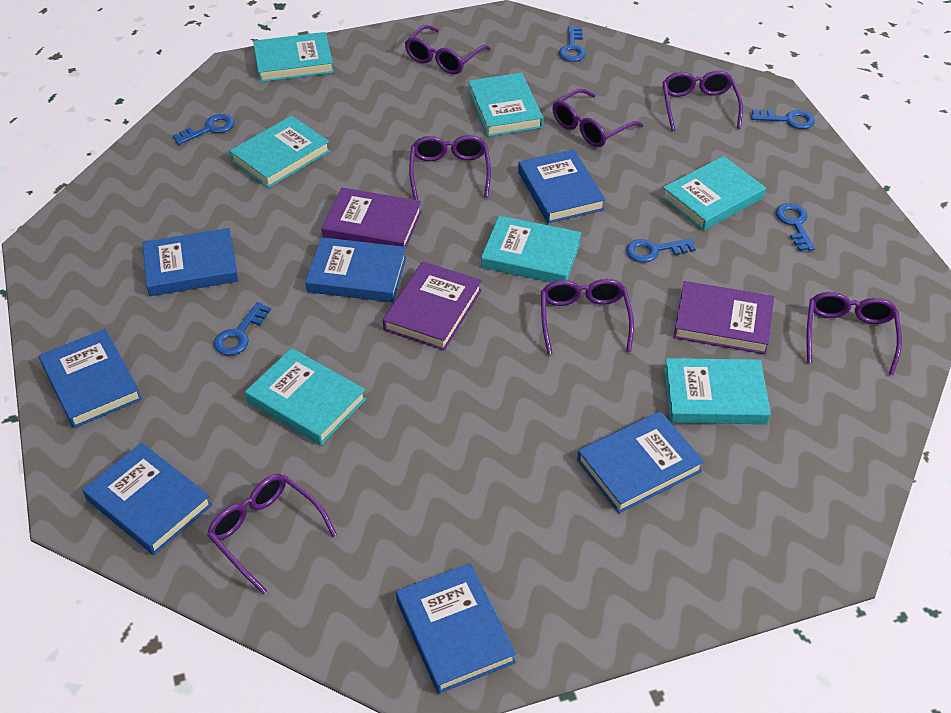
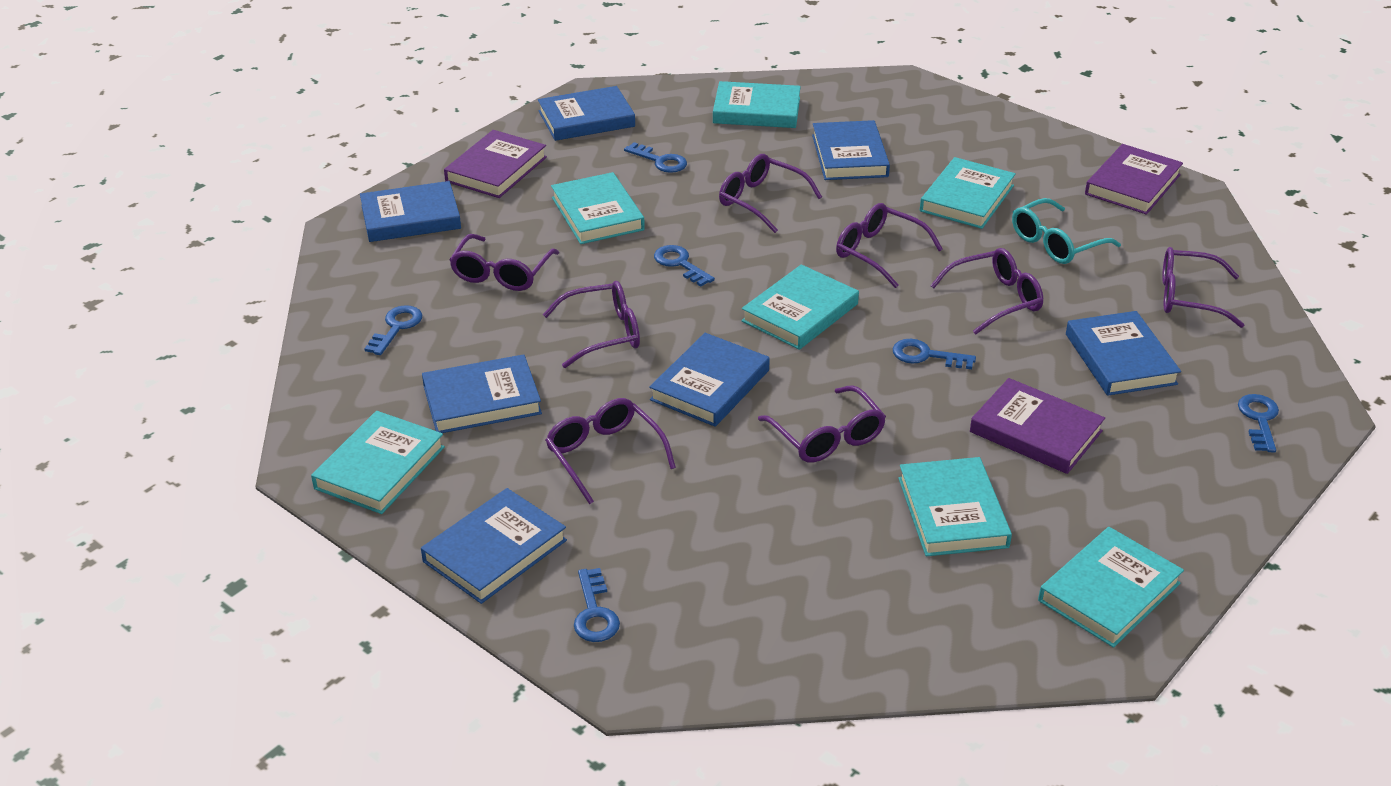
purple glasses: 7 -> 8
turquoise glasses: 0 -> 1

